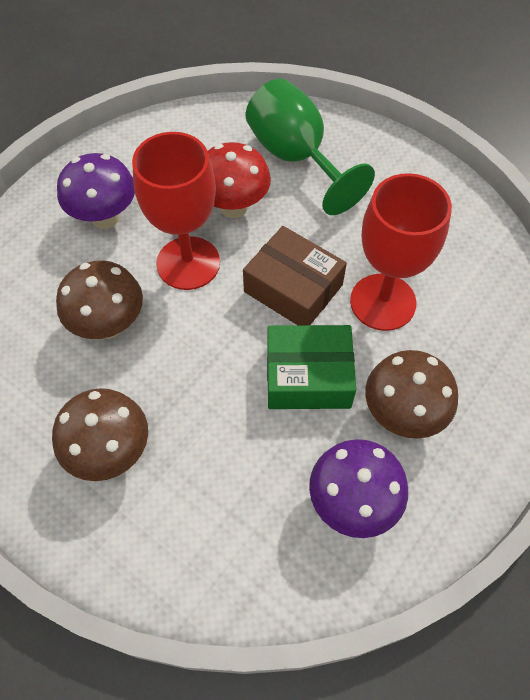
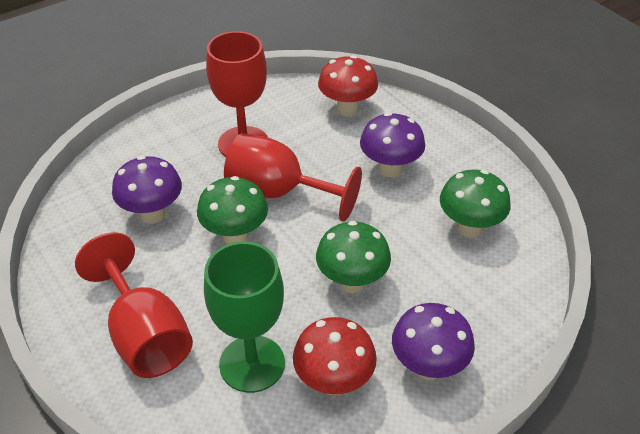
brown box: 1 -> 0
brown mushroom: 3 -> 0
green box: 1 -> 0
green mushroom: 0 -> 3
purple mushroom: 2 -> 3
red goblet: 2 -> 3
red mushroom: 1 -> 2

